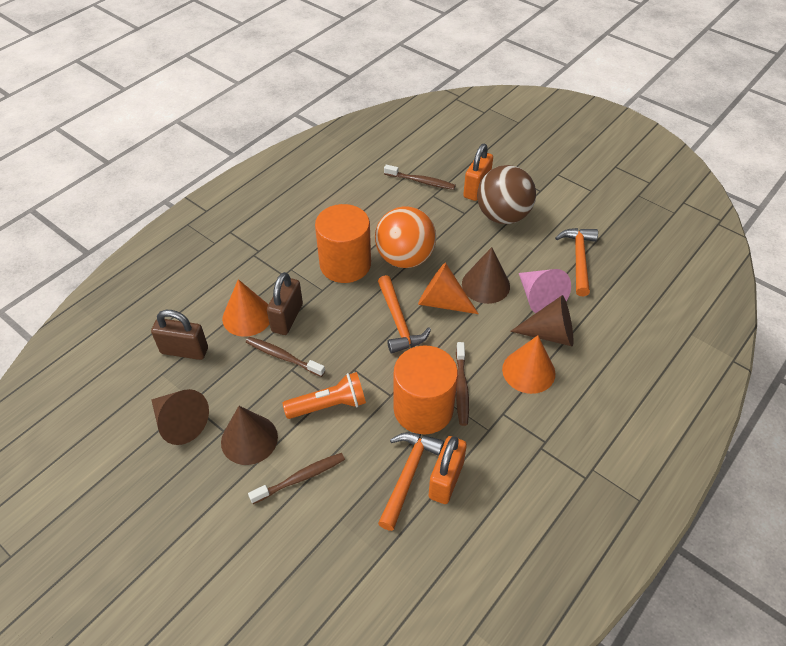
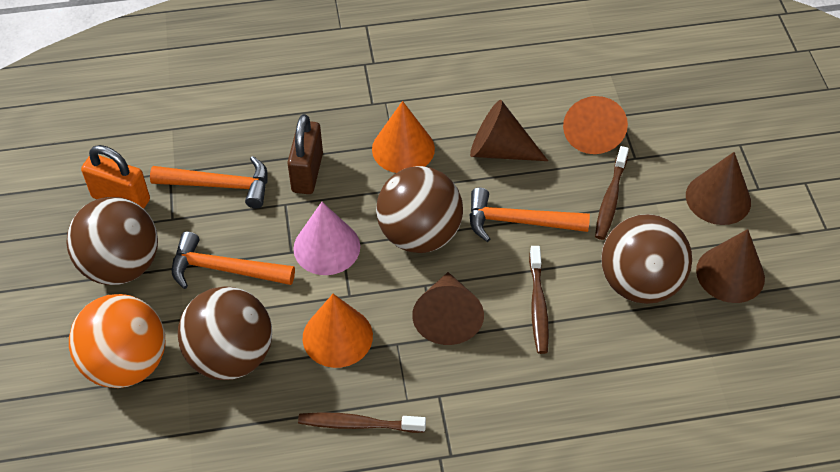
brown ball: 1 -> 4
brown padlock: 2 -> 1
brown toothbrush: 4 -> 3
orange cylinder: 2 -> 0
orange flashlight: 1 -> 0
orange padlock: 2 -> 1

